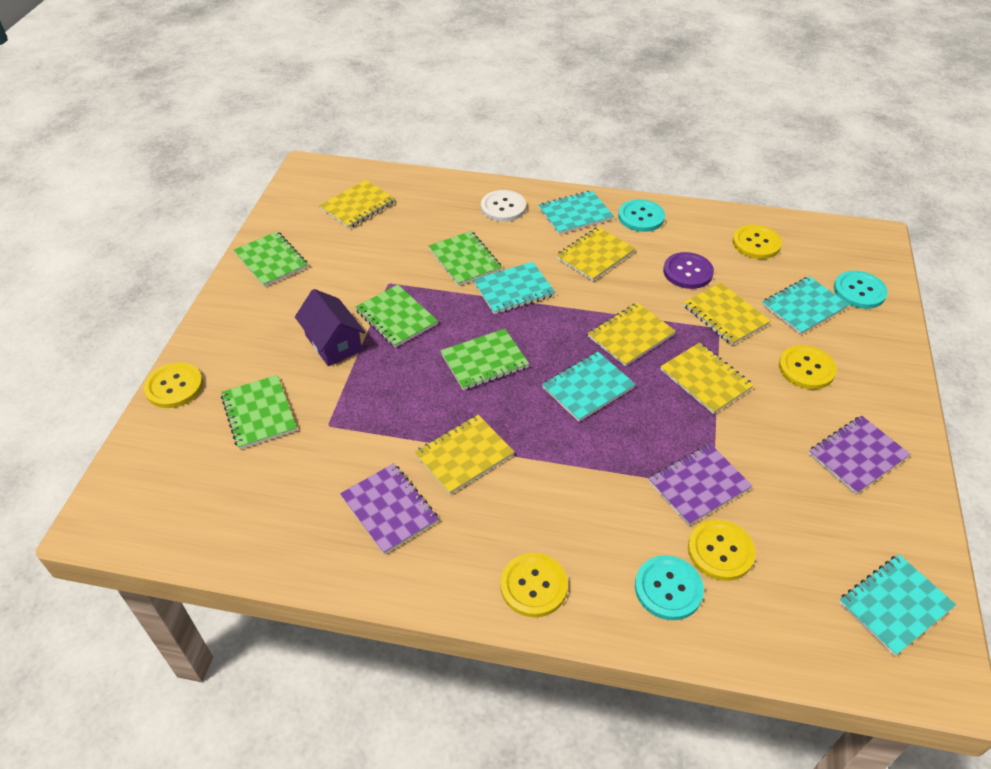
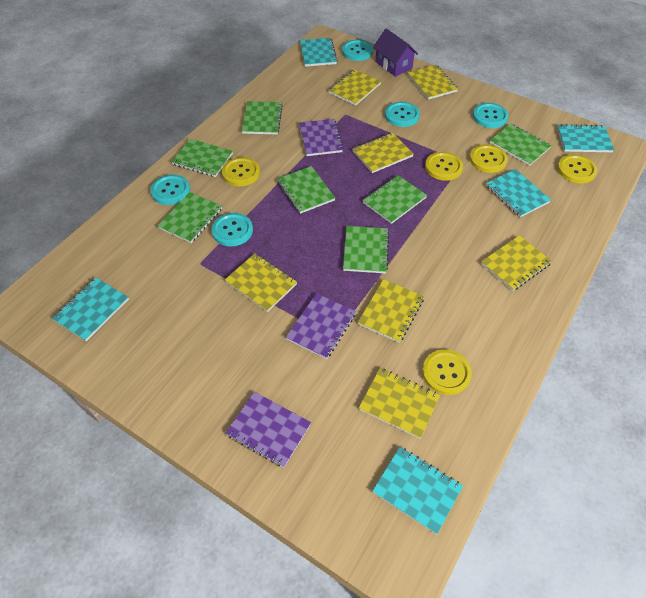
green notebook: 5 -> 7
purple button: 1 -> 0
turquoise button: 3 -> 5
white button: 1 -> 0
yellow notebook: 6 -> 7

